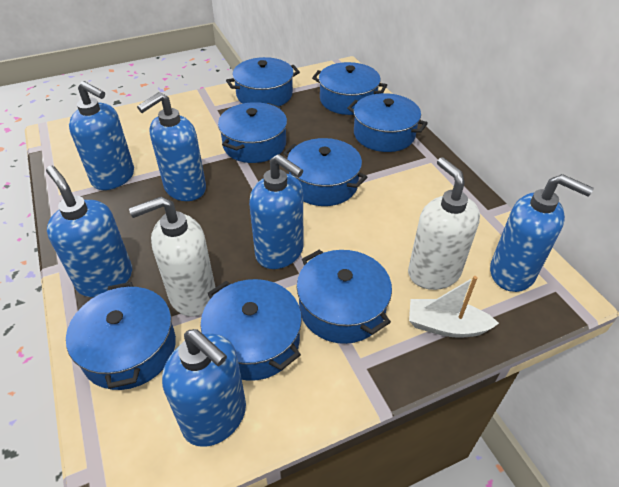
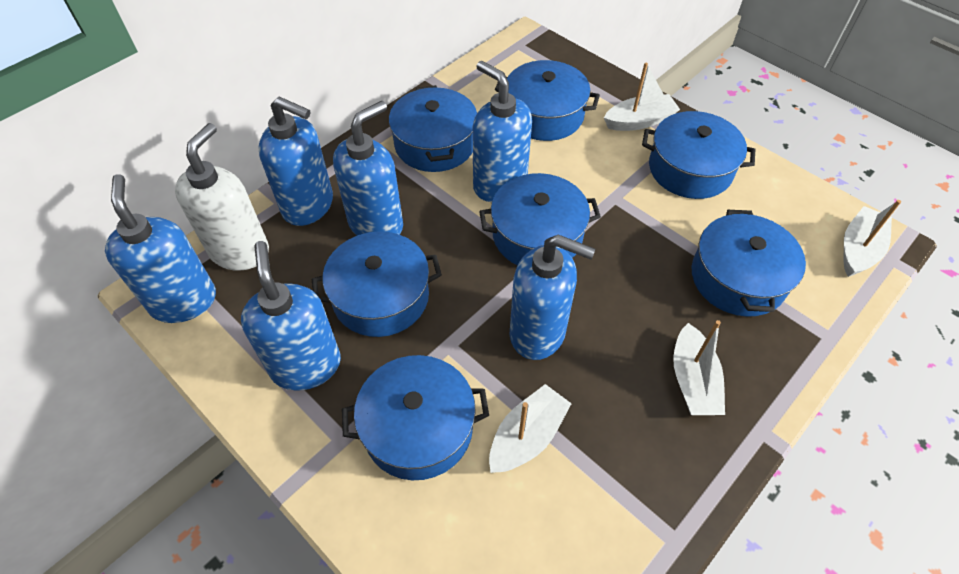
blue pot: 8 -> 7
white boat: 1 -> 4
white soap dispenser: 2 -> 1

